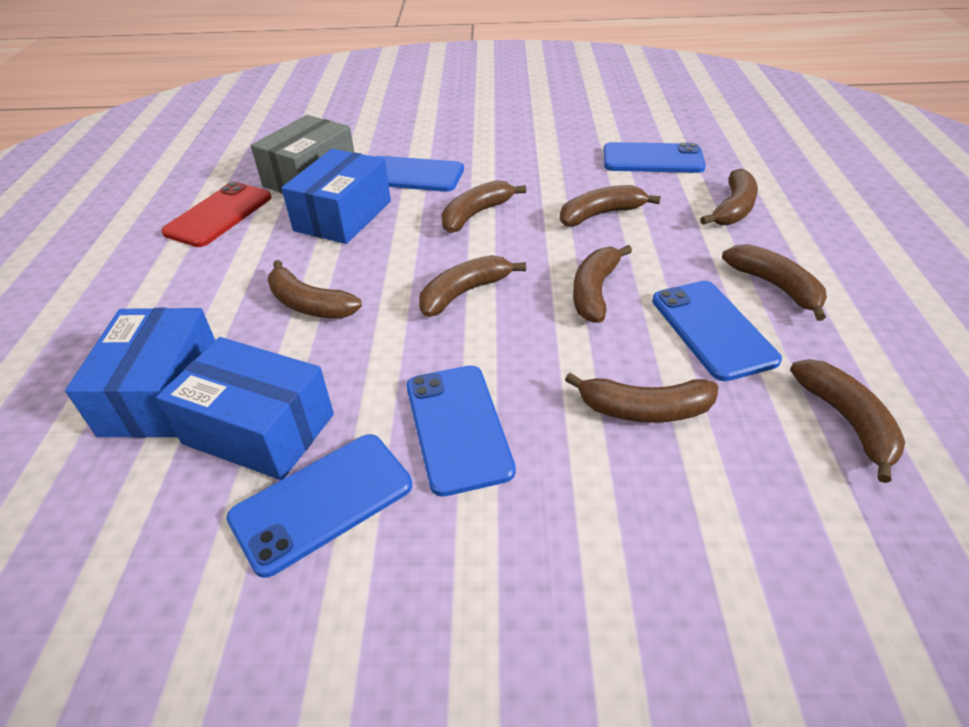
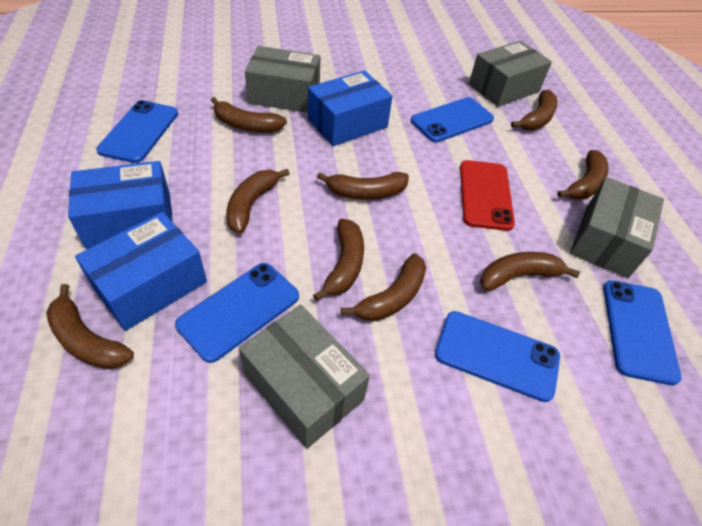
grey box: 1 -> 4

